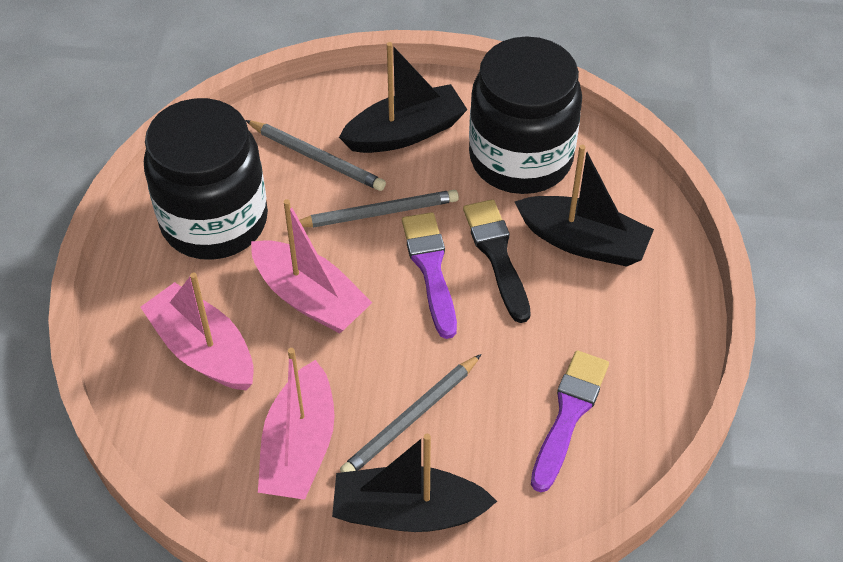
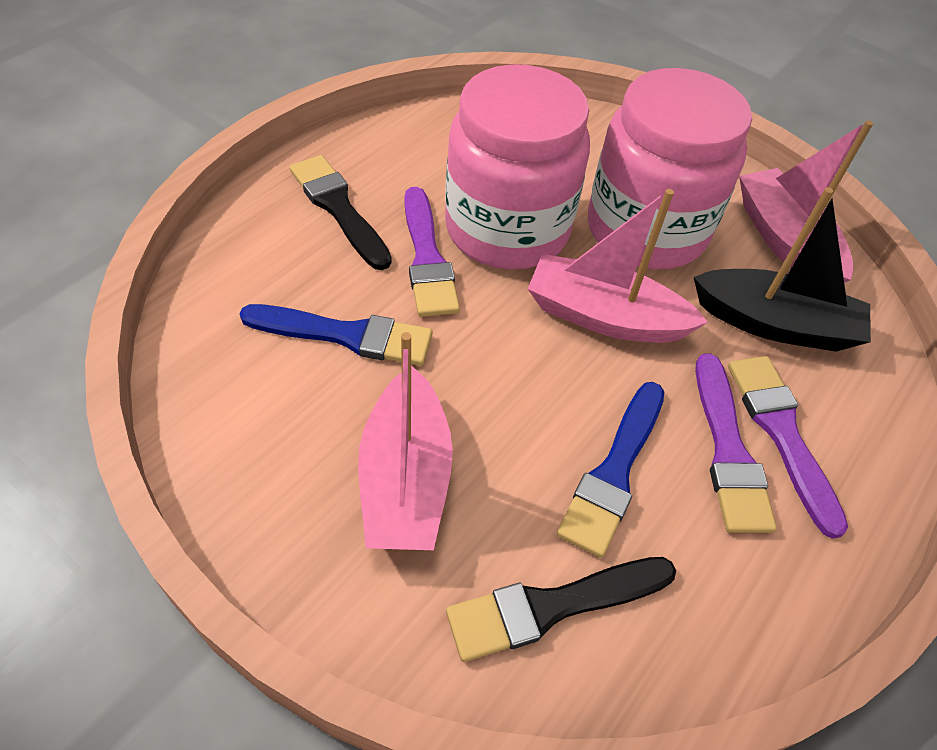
black boat: 3 -> 1
black brush: 1 -> 2
black jar: 2 -> 0
blue brush: 0 -> 2
grey pencil: 3 -> 0
pink jar: 0 -> 2
purple brush: 2 -> 3

